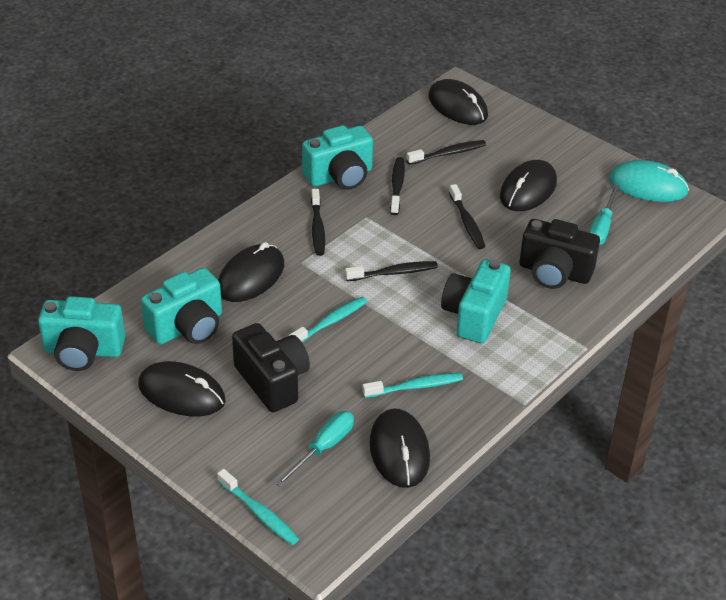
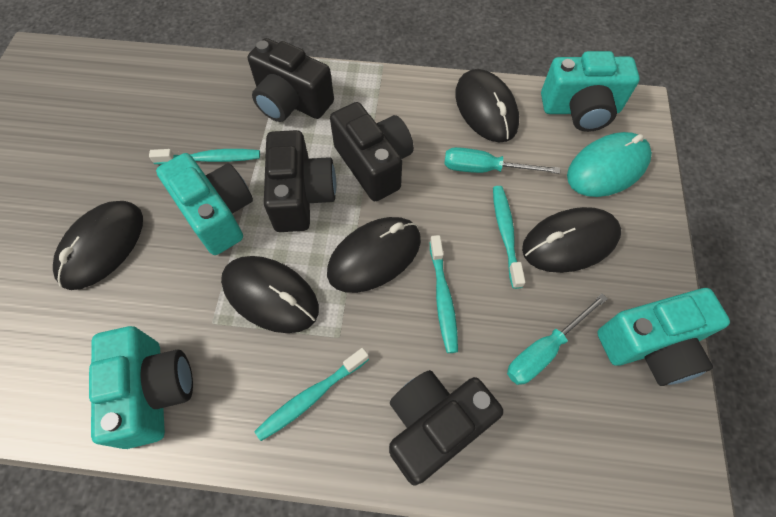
black camera: 2 -> 4
black toothbrush: 5 -> 0
turquoise toothbrush: 3 -> 4

